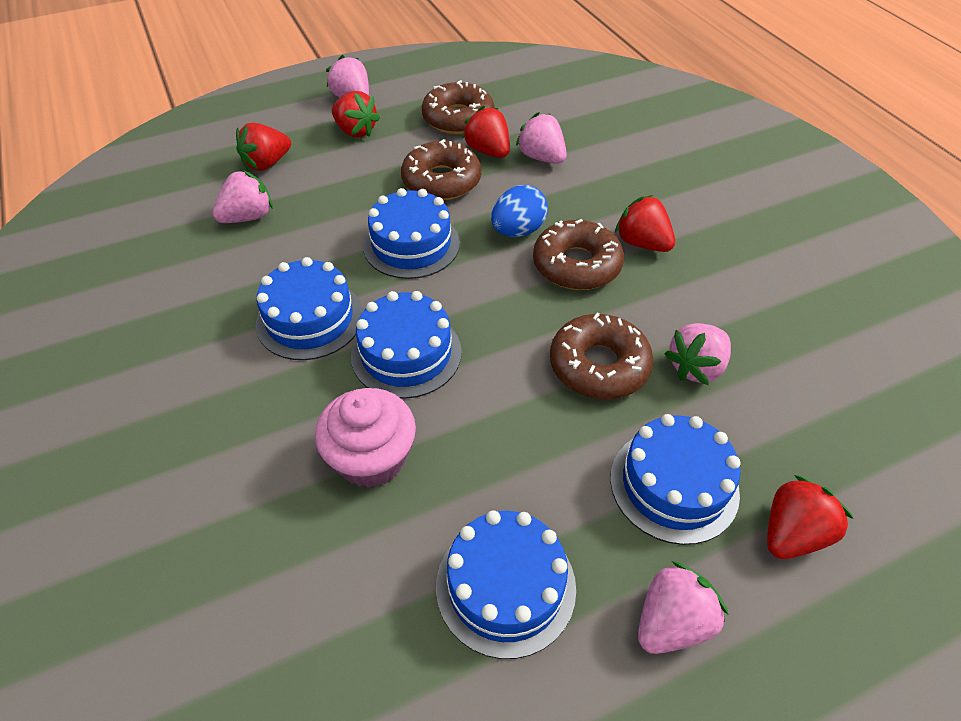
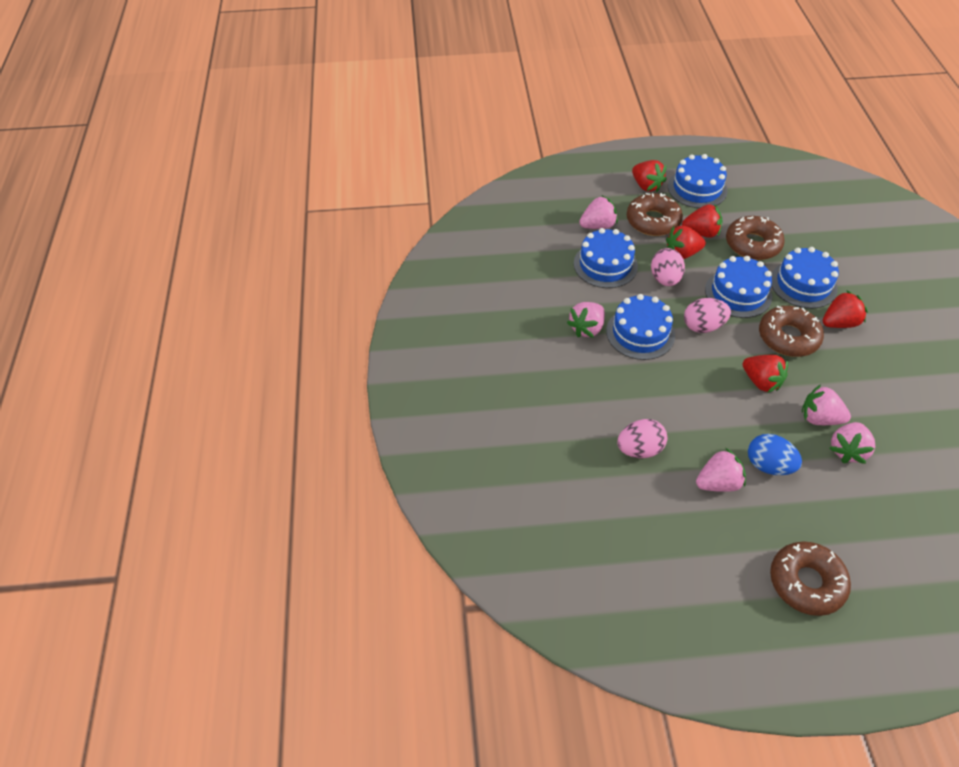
pink cupcake: 1 -> 0
pink egg: 0 -> 3

